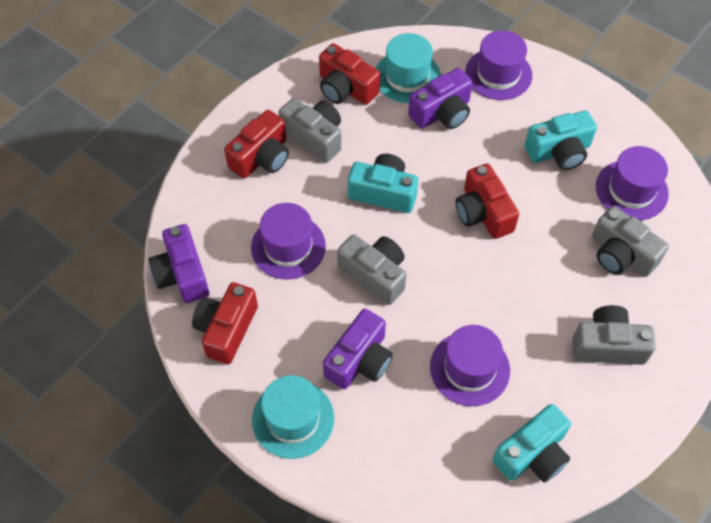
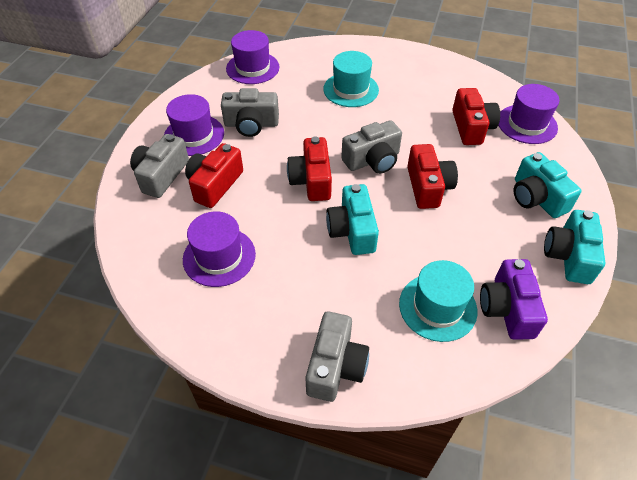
purple camera: 3 -> 1

